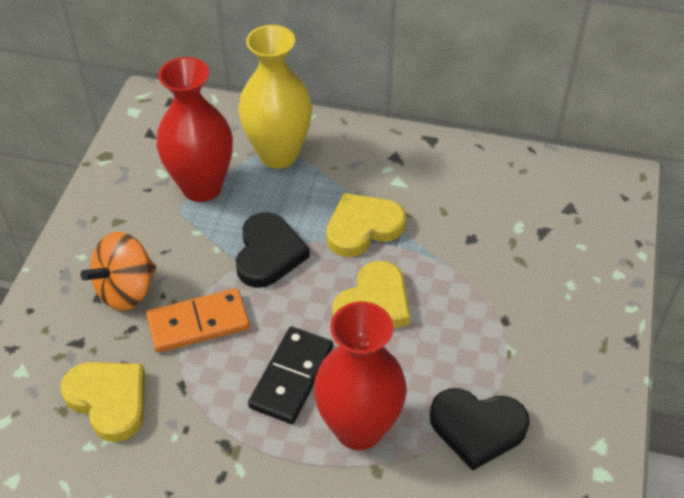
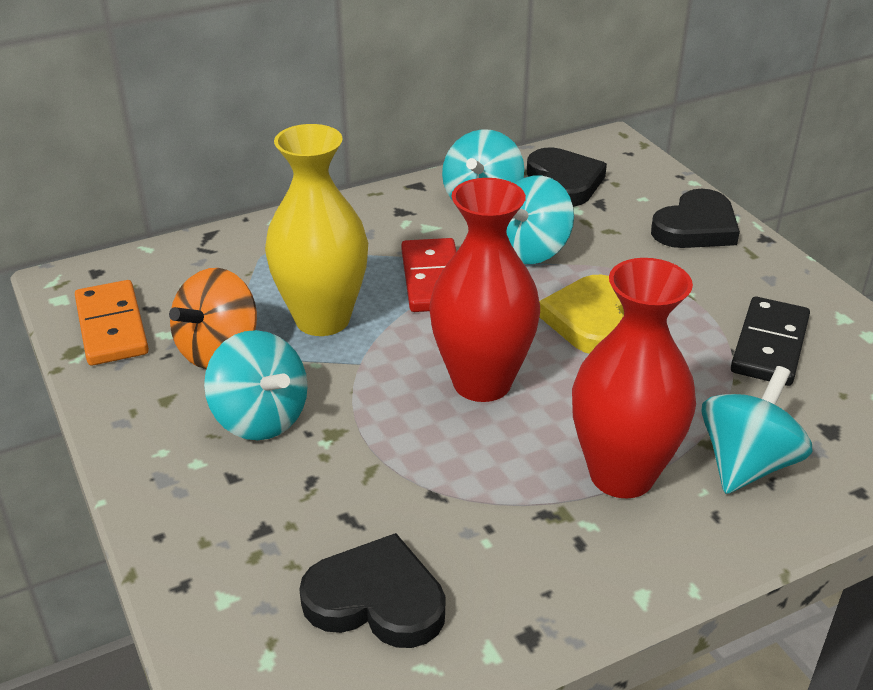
black heart: 2 -> 3
red domino: 0 -> 1
turquoise spinning top: 0 -> 4
yellow heart: 3 -> 1

